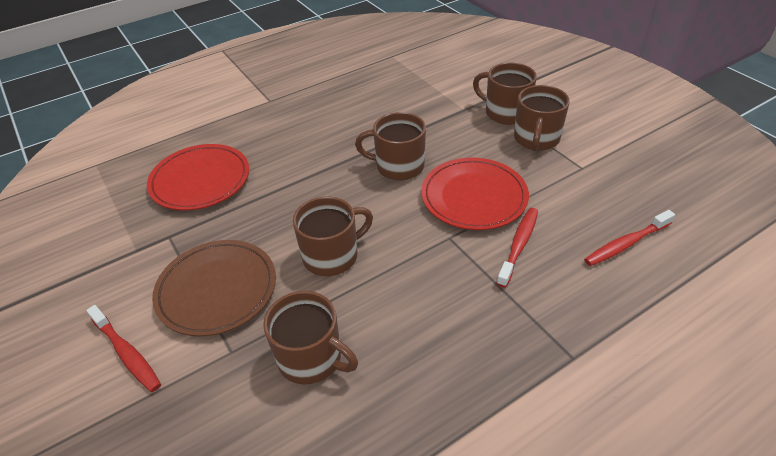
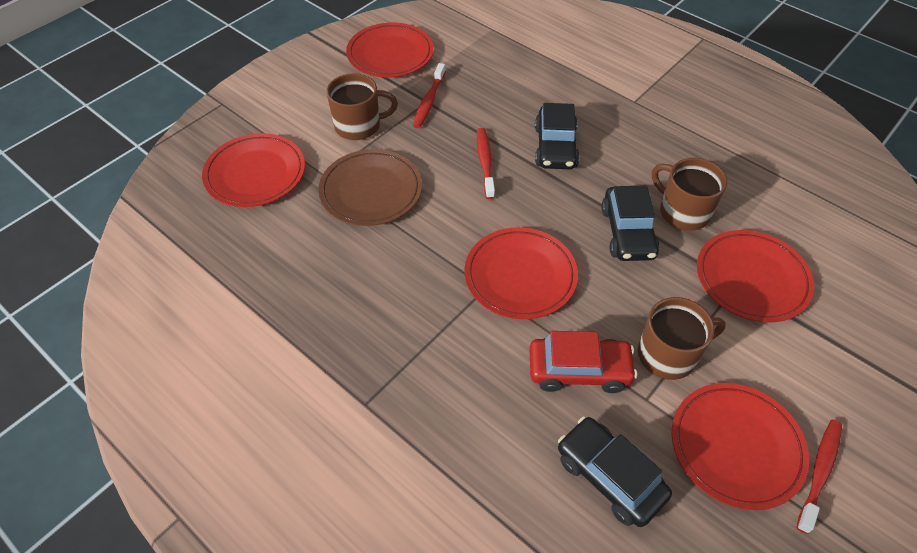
black car: 0 -> 3
brown mug: 5 -> 3
red car: 0 -> 1
red plate: 2 -> 5

